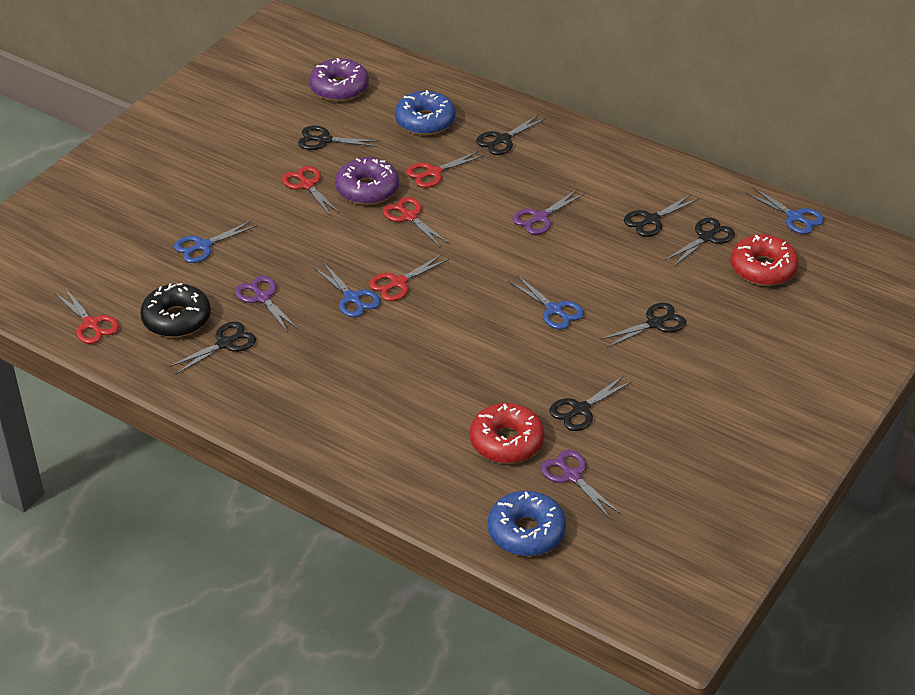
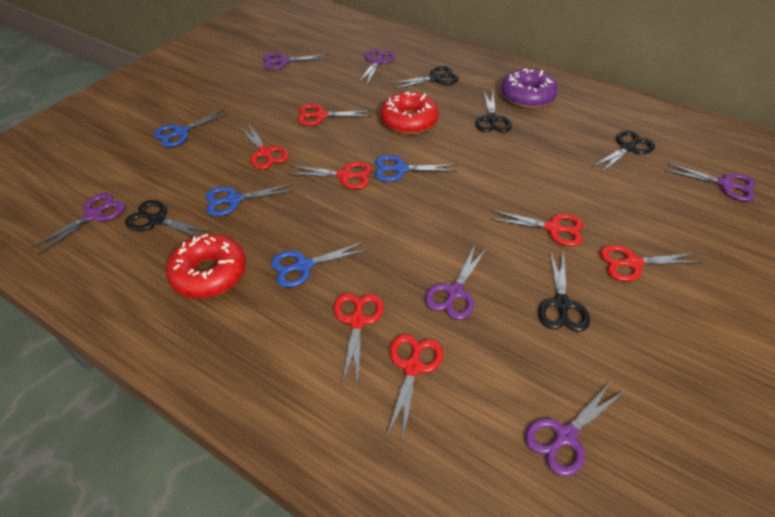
black donut: 1 -> 0
black scissors: 7 -> 5
blue donut: 2 -> 0
purple donut: 2 -> 1
purple scissors: 3 -> 6
red scissors: 5 -> 7

